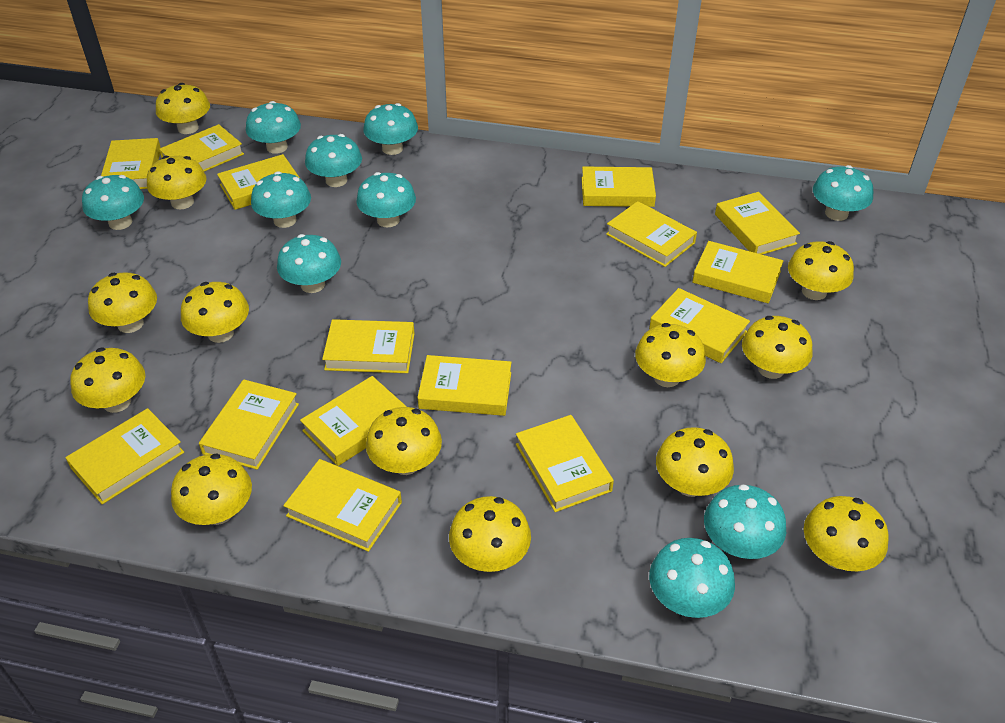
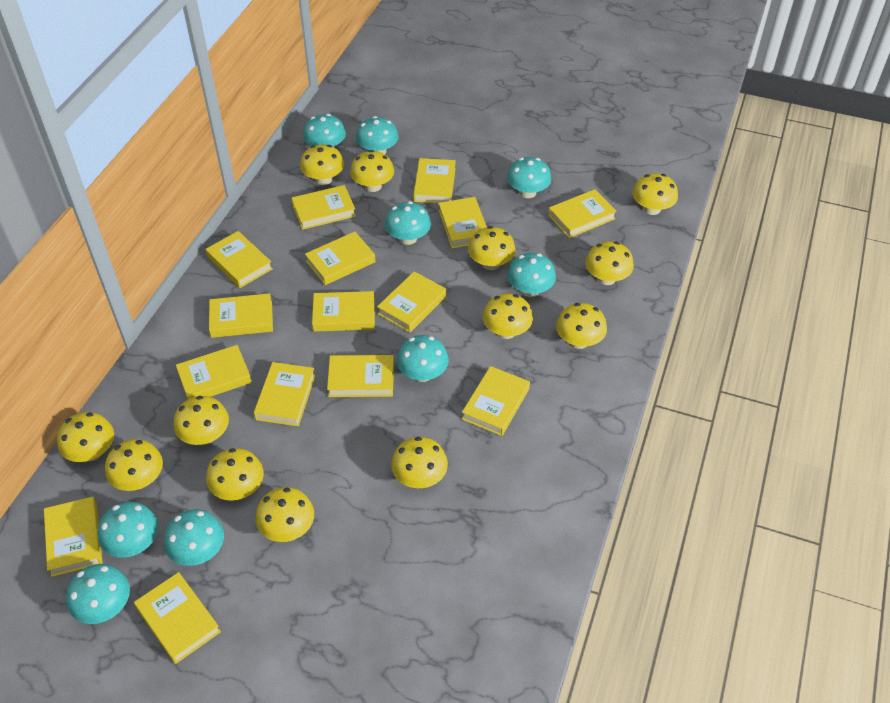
turquoise mushroom: 10 -> 9

